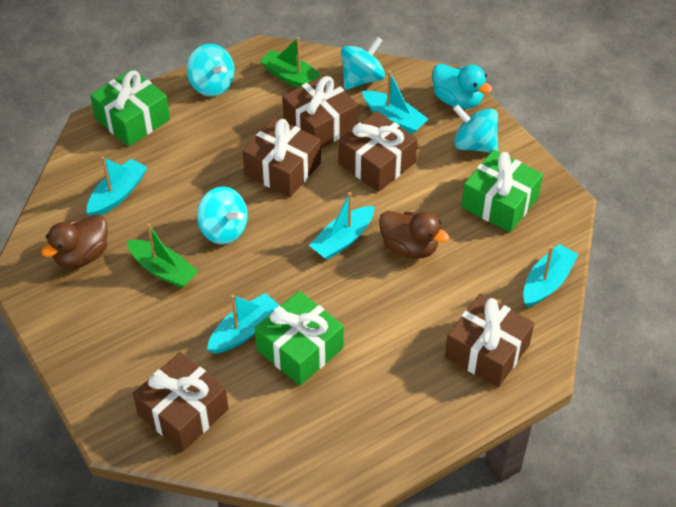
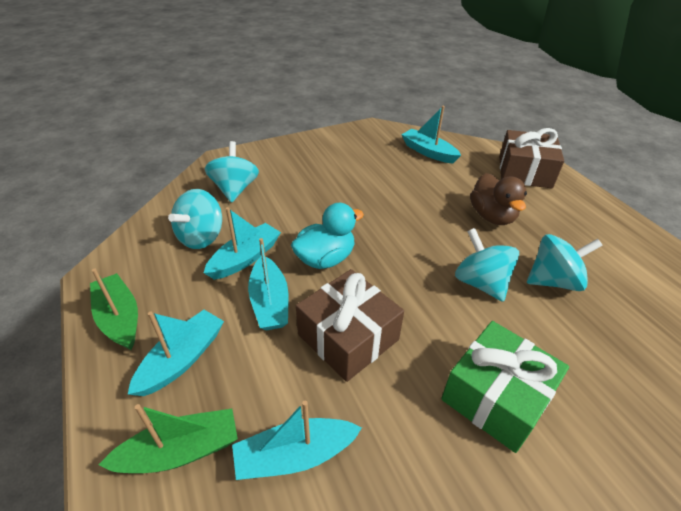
brown duck: 2 -> 1
brown gift: 5 -> 2
green gift: 3 -> 1

